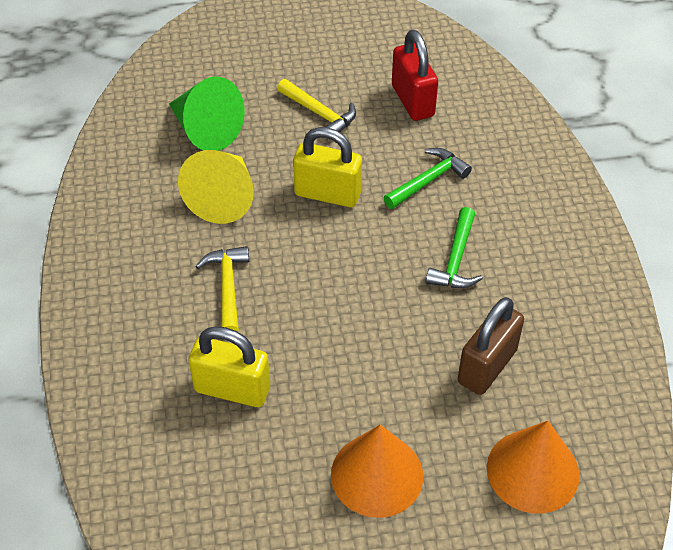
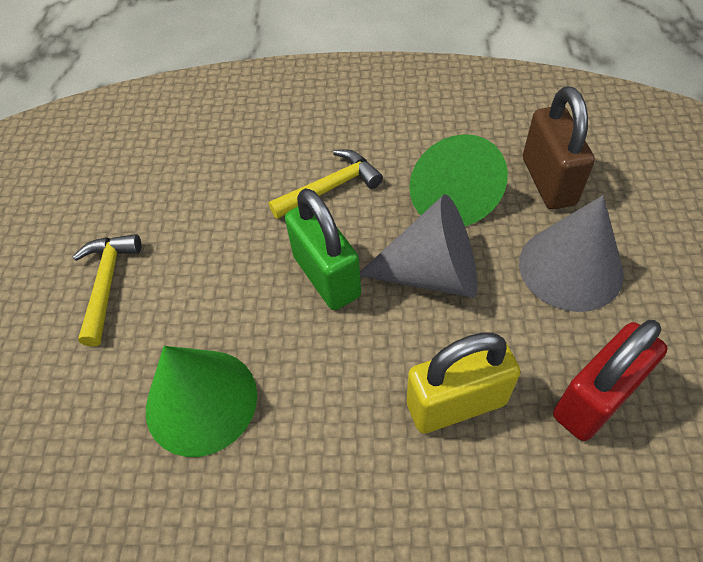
green cone: 1 -> 2
green hammer: 2 -> 0
green padlock: 0 -> 1
grey cone: 0 -> 2
orange cone: 2 -> 0
yellow cone: 1 -> 0
yellow padlock: 2 -> 1

